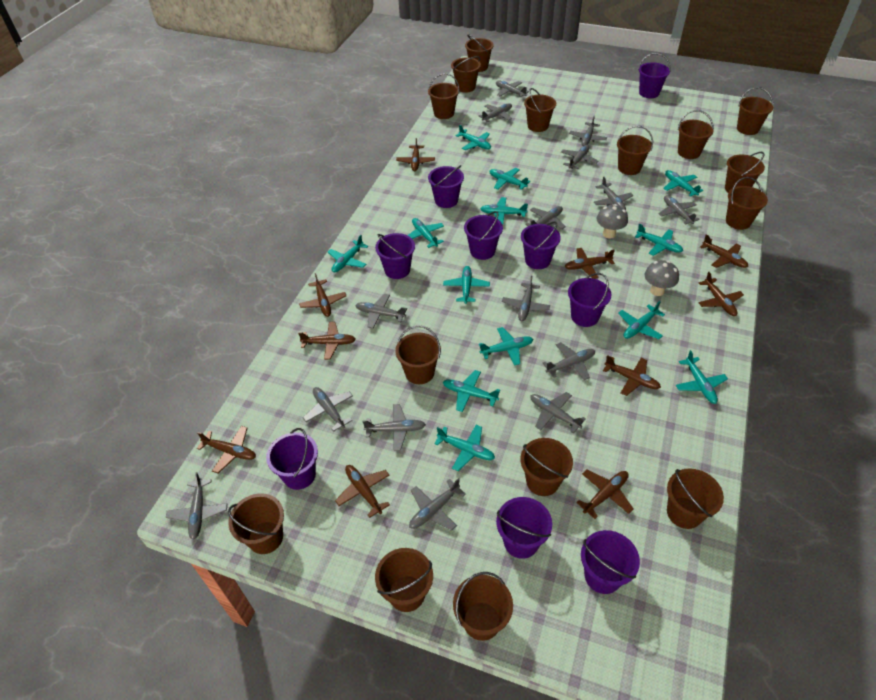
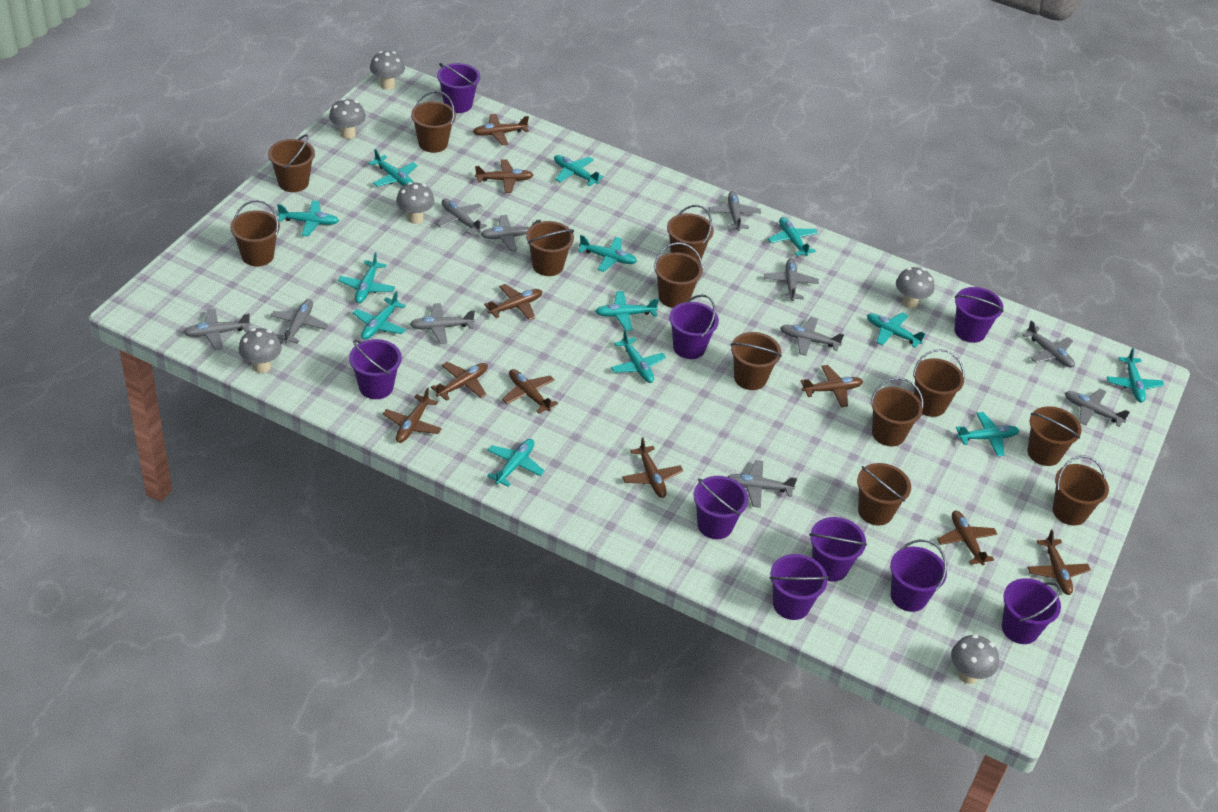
brown bucket: 15 -> 12
grey mushroom: 2 -> 6
grey plane: 15 -> 11

